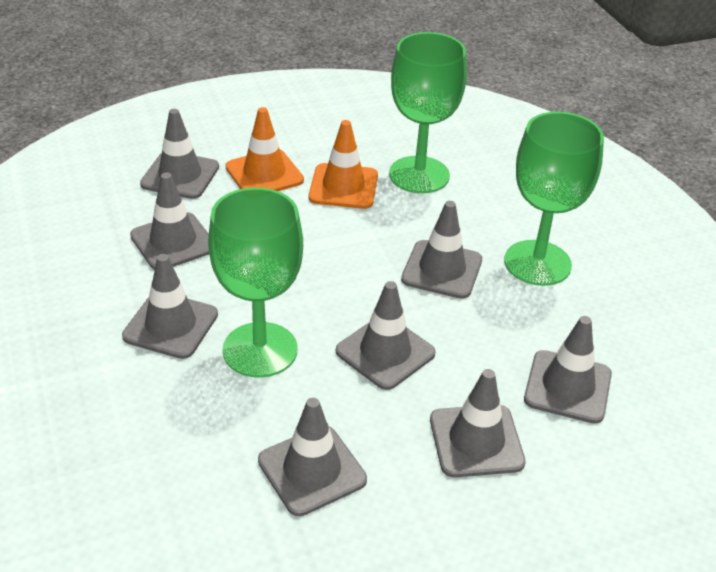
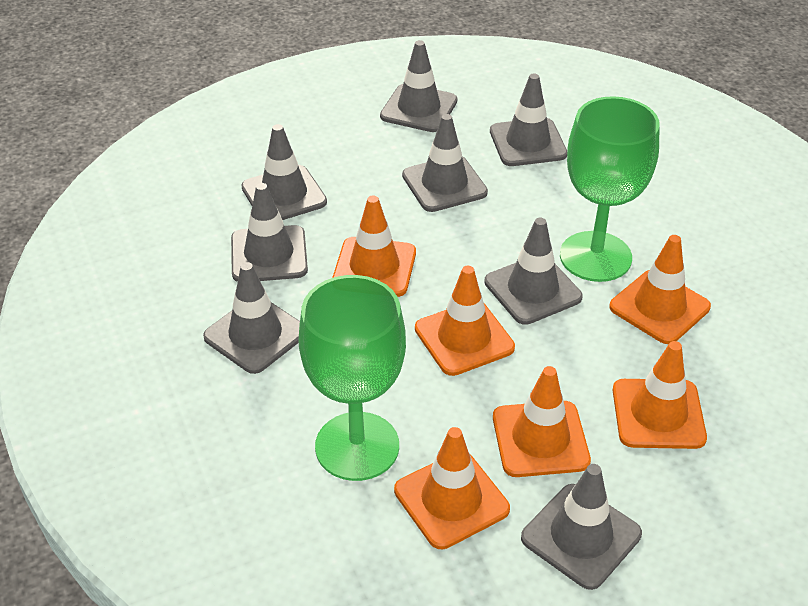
green goblet: 3 -> 2
orange traffic cone: 2 -> 6

